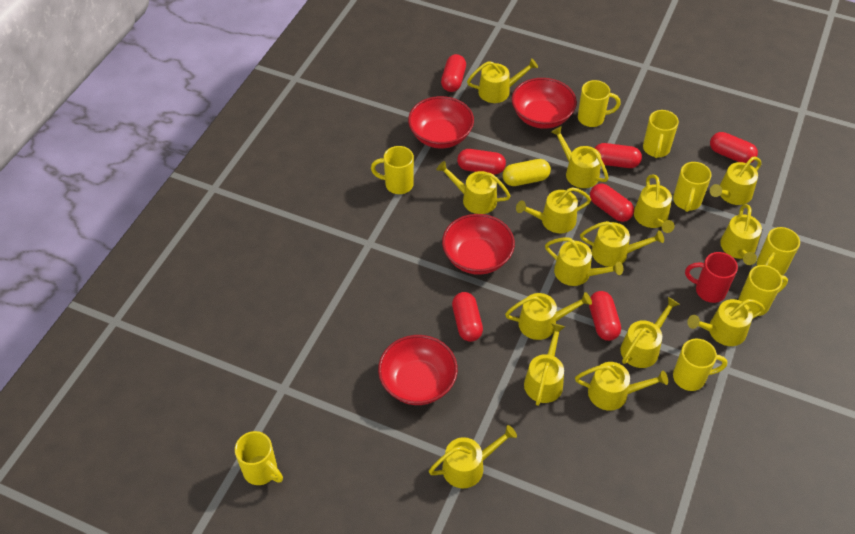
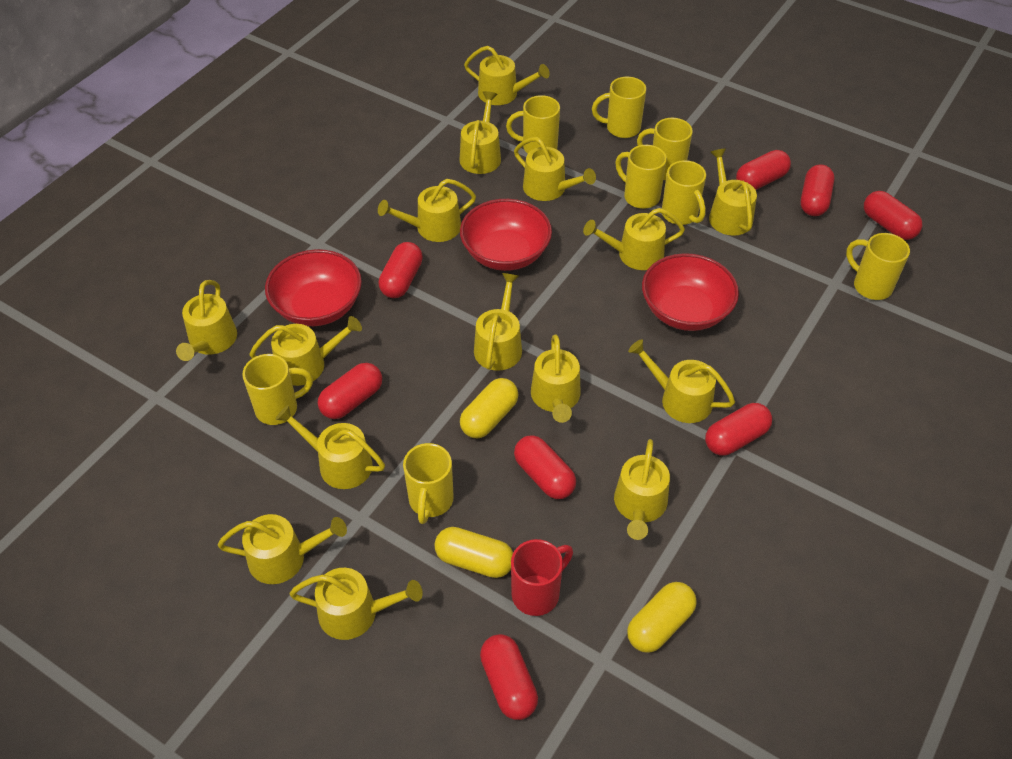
red bowl: 4 -> 3
red capsule: 7 -> 8
yellow capsule: 1 -> 3

